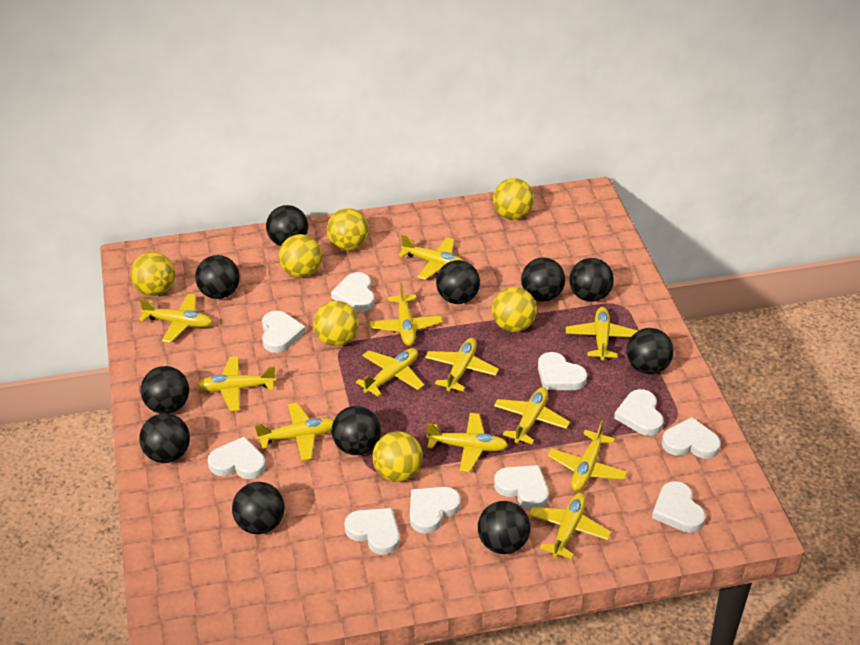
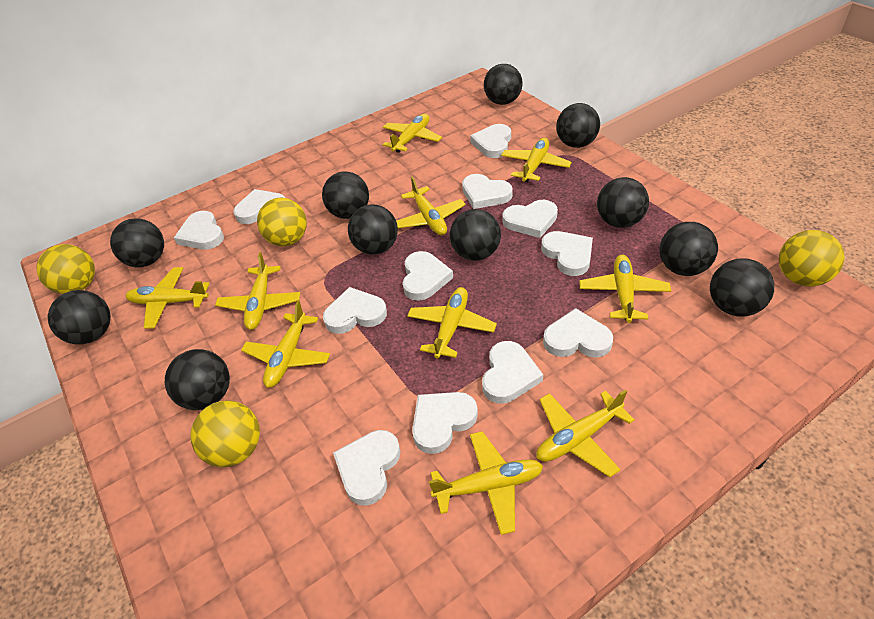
white heart: 10 -> 12
yellow ball: 7 -> 4
yellow plane: 12 -> 10

